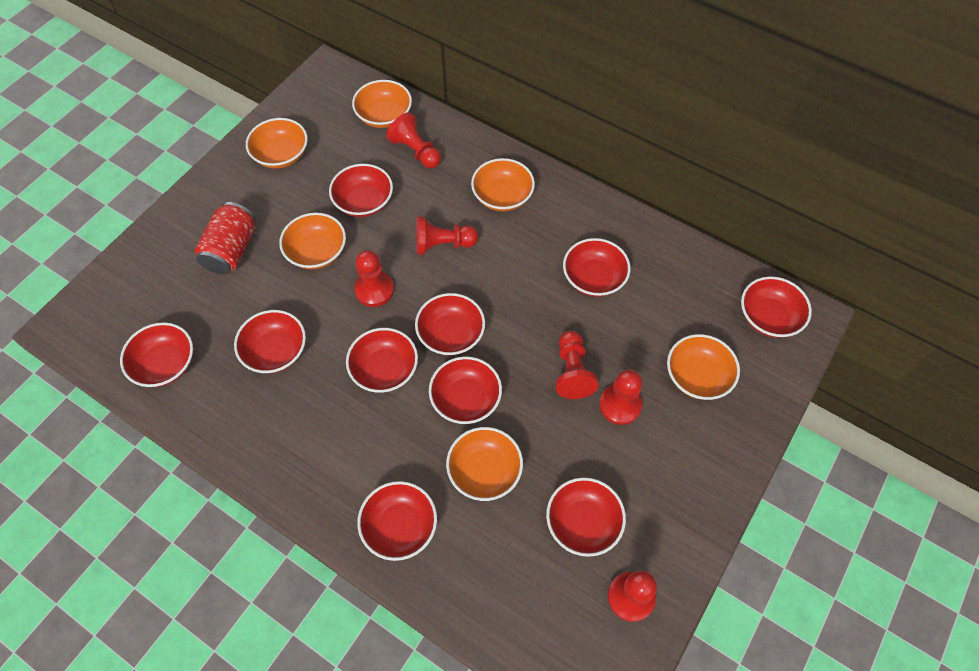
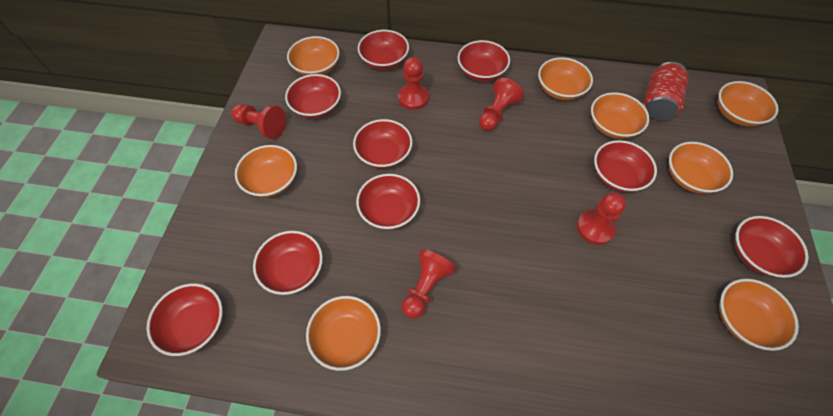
orange bowl: 6 -> 8
red bowl: 10 -> 9
red pawn: 6 -> 5

